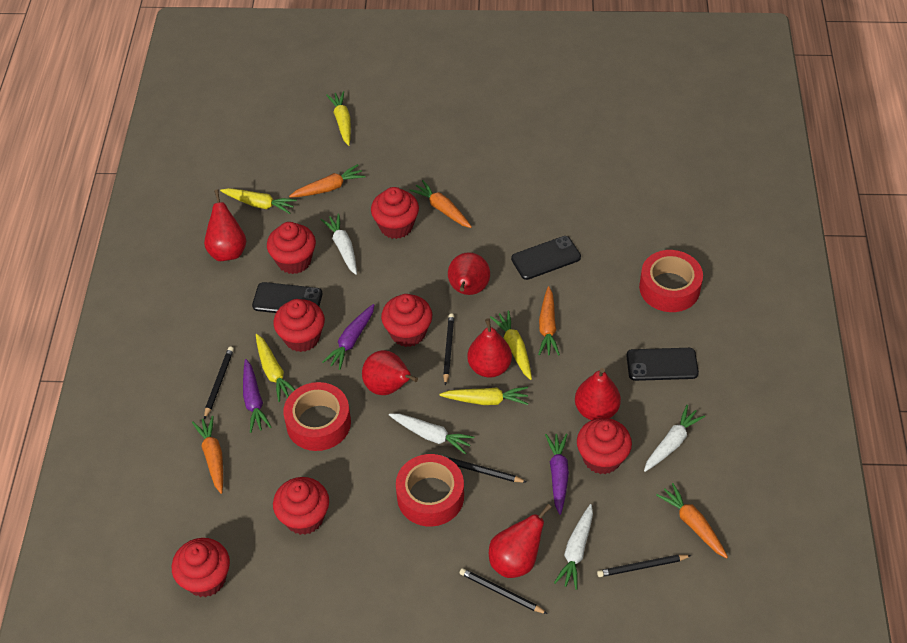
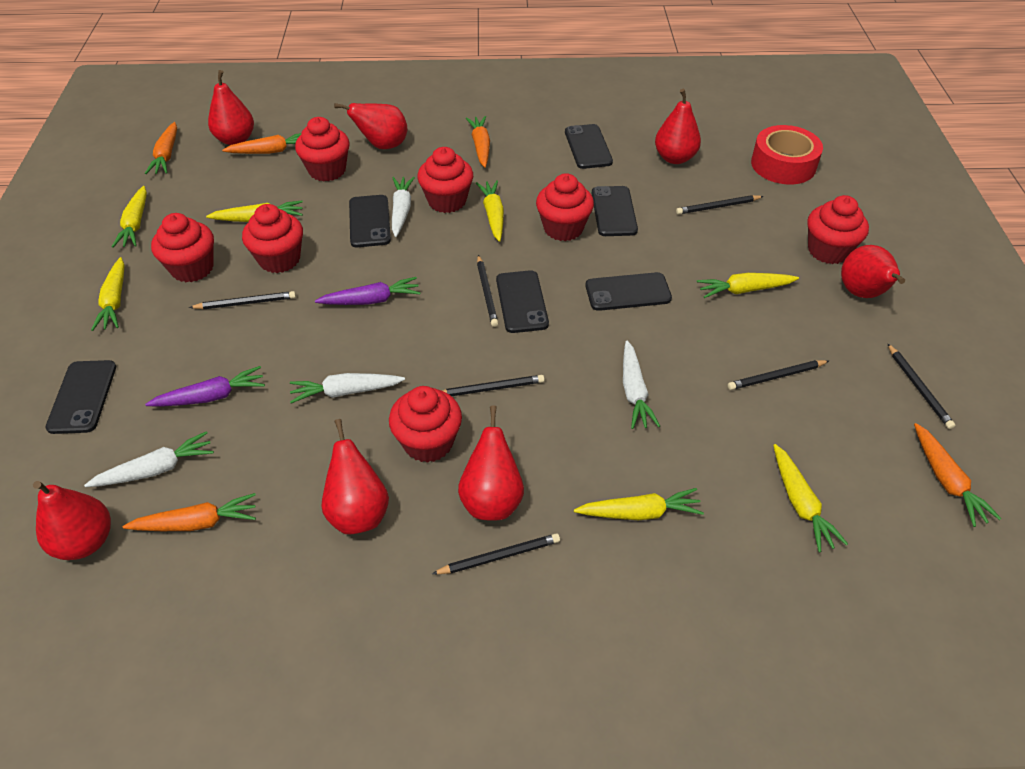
black pencil: 5 -> 7
black phone: 3 -> 6
purple carrot: 3 -> 2
red pear: 6 -> 7
red tape: 3 -> 1
yellow carrot: 5 -> 7

